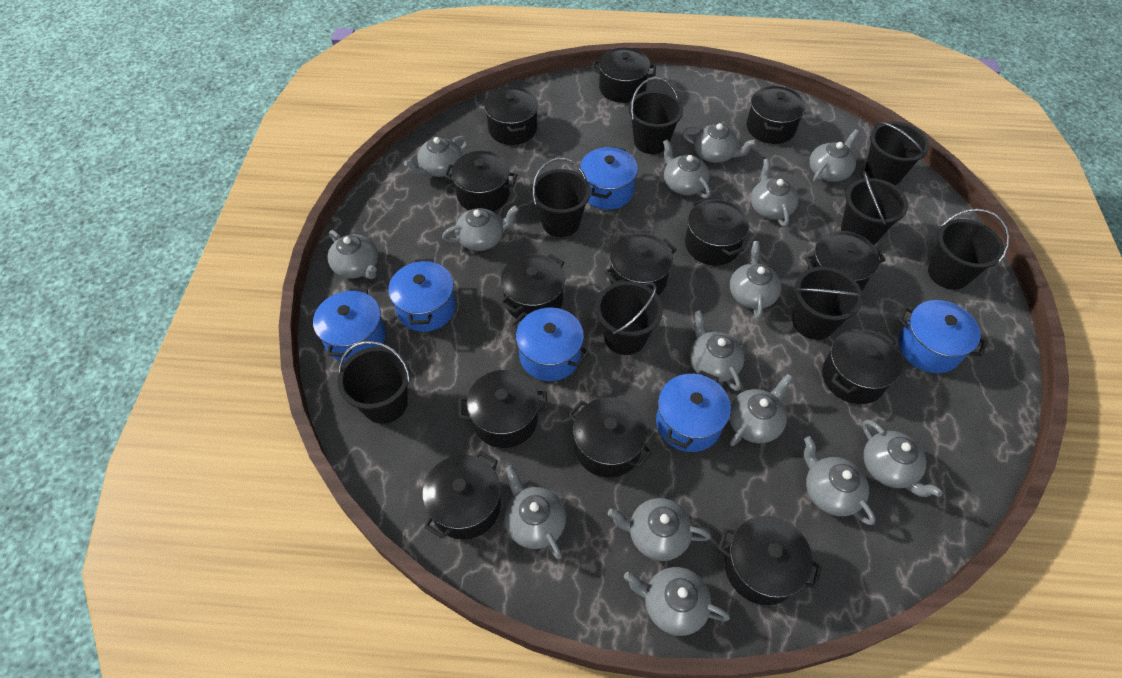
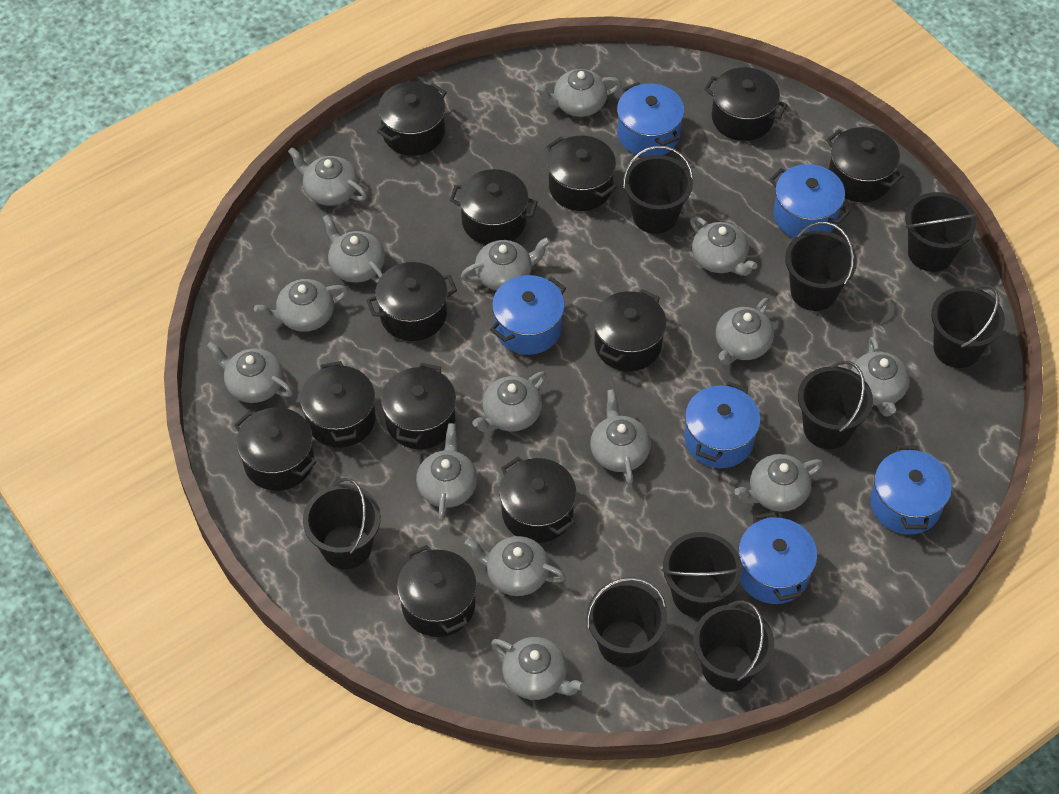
black bucket: 8 -> 9
black pot: 13 -> 12

